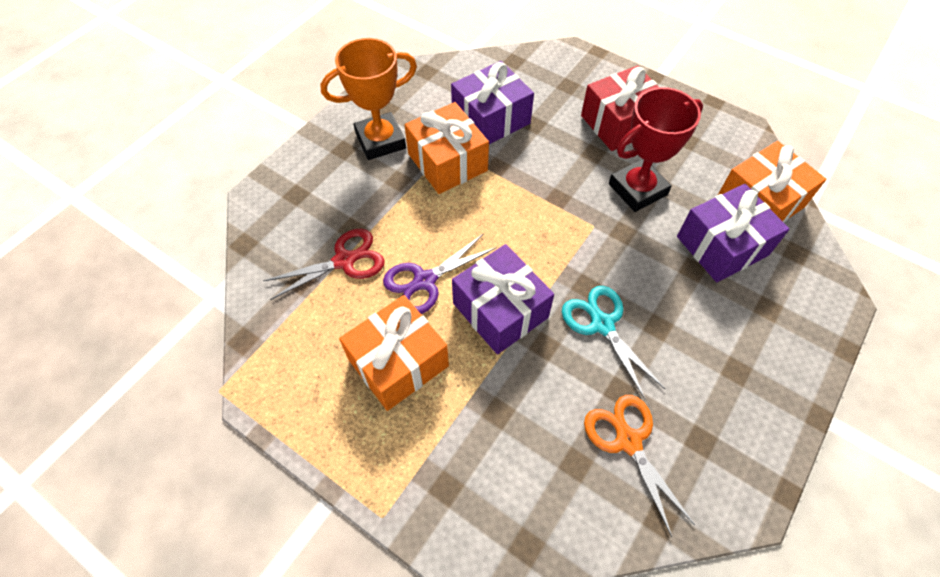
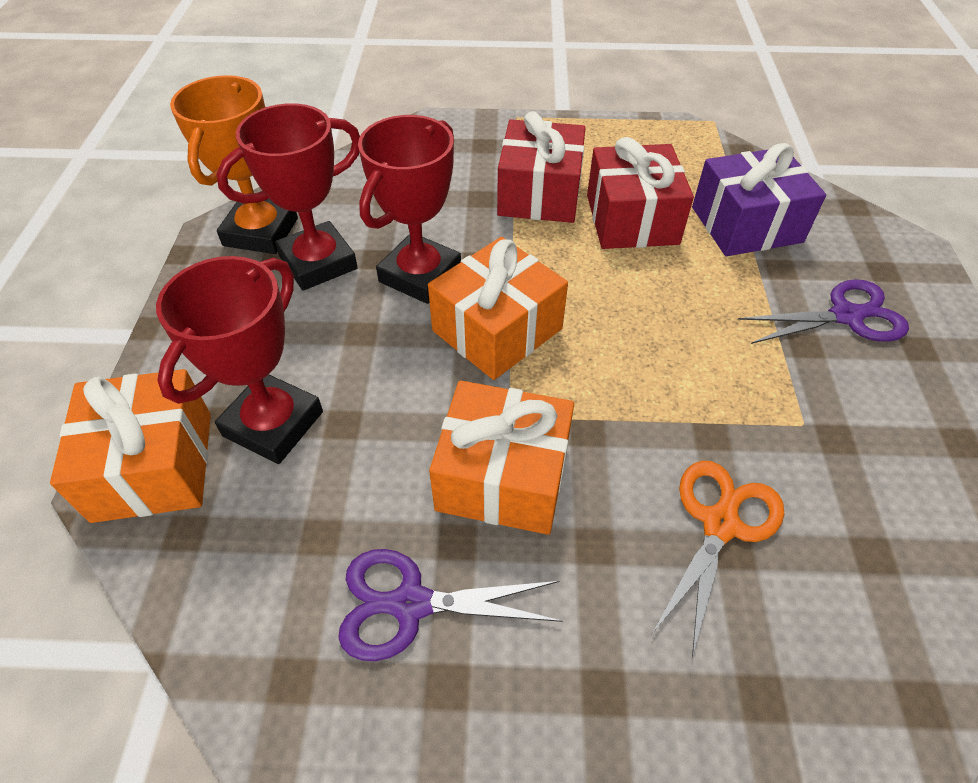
purple gift: 3 -> 1
purple scissors: 1 -> 2
red gift: 1 -> 2
red scissors: 1 -> 0
red trophy: 1 -> 3
turquoise scissors: 1 -> 0

